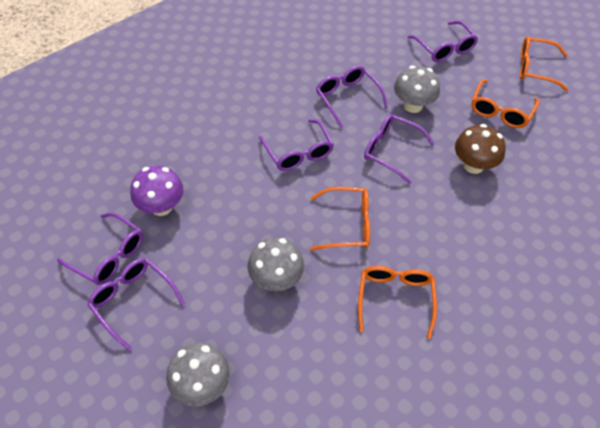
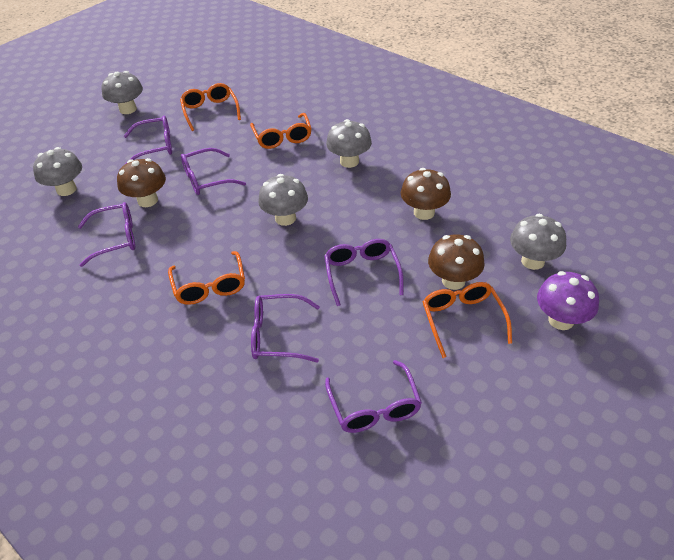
brown mushroom: 1 -> 3
grey mushroom: 3 -> 5

